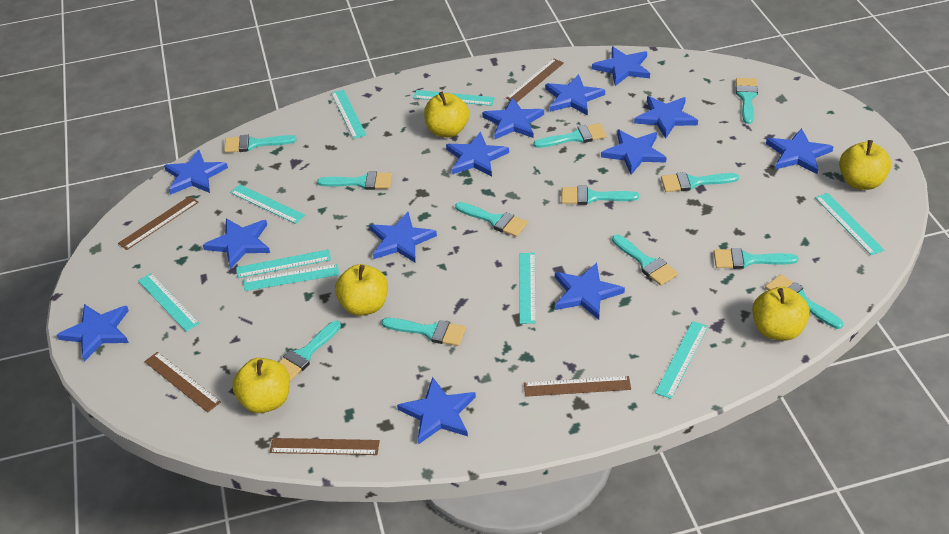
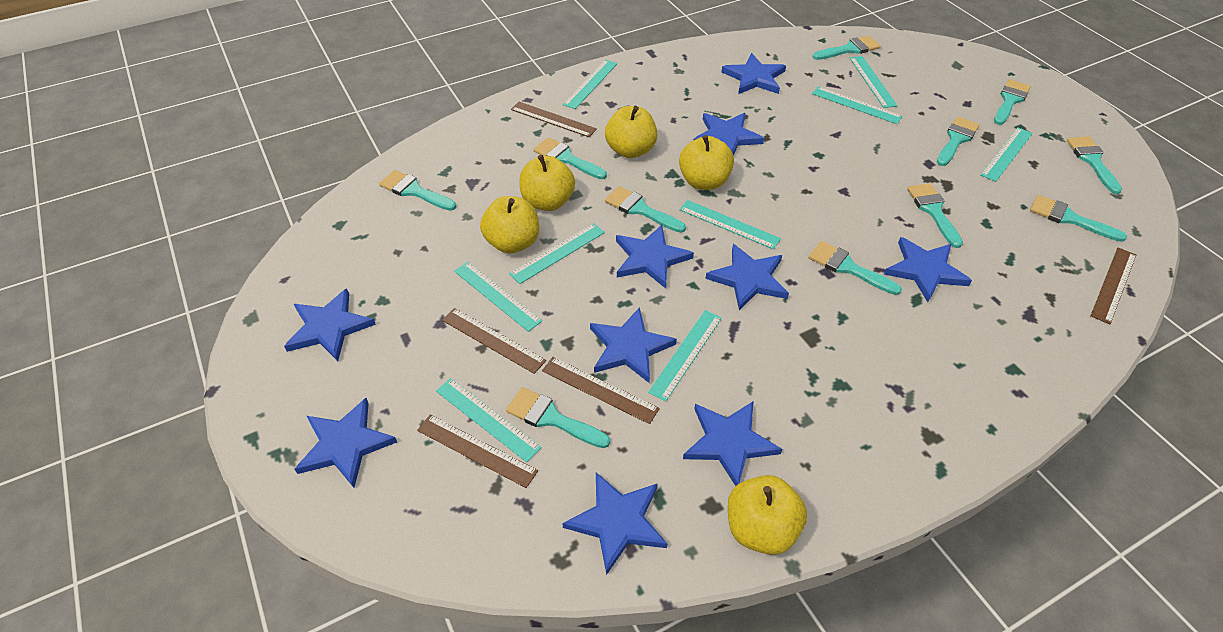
blue star: 13 -> 10
turquoise brush: 12 -> 11

